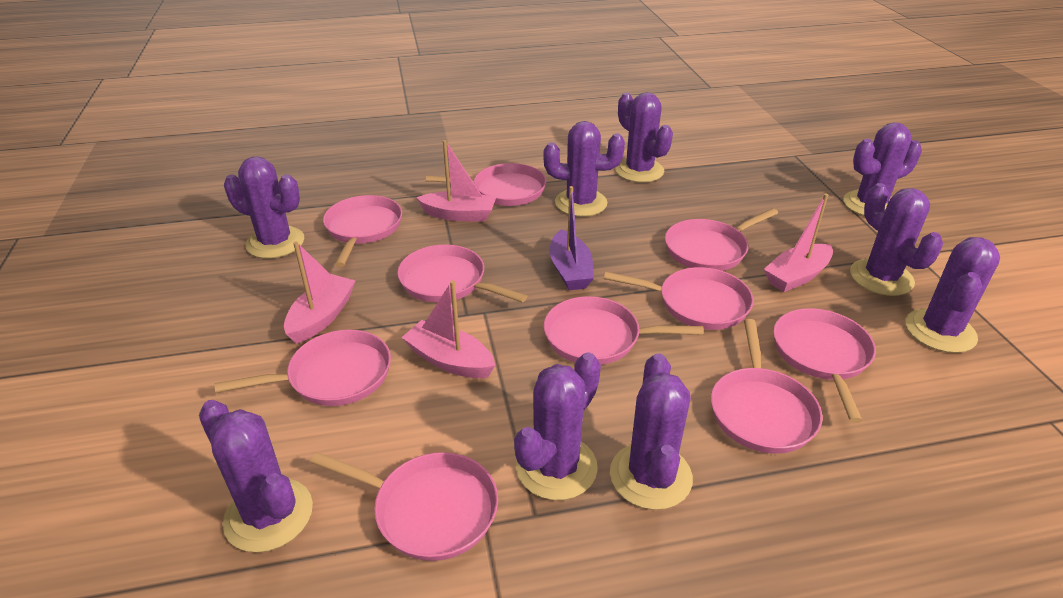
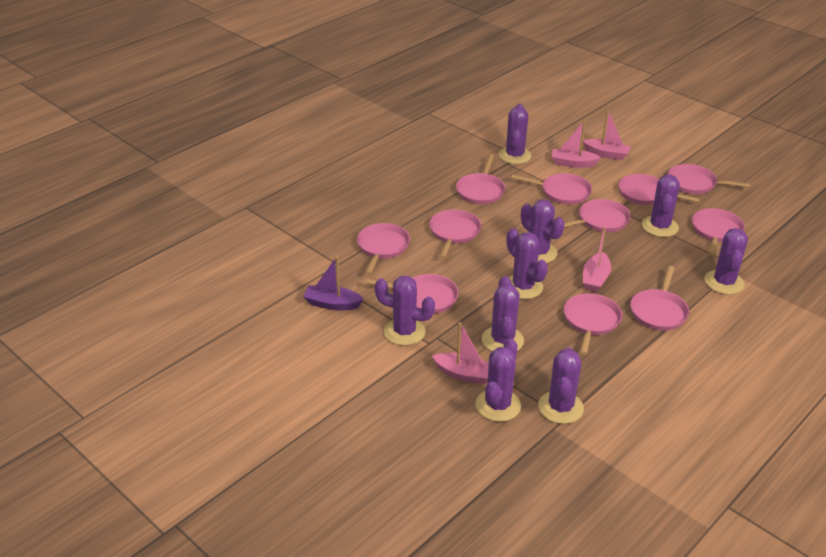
pink pan: 10 -> 11

